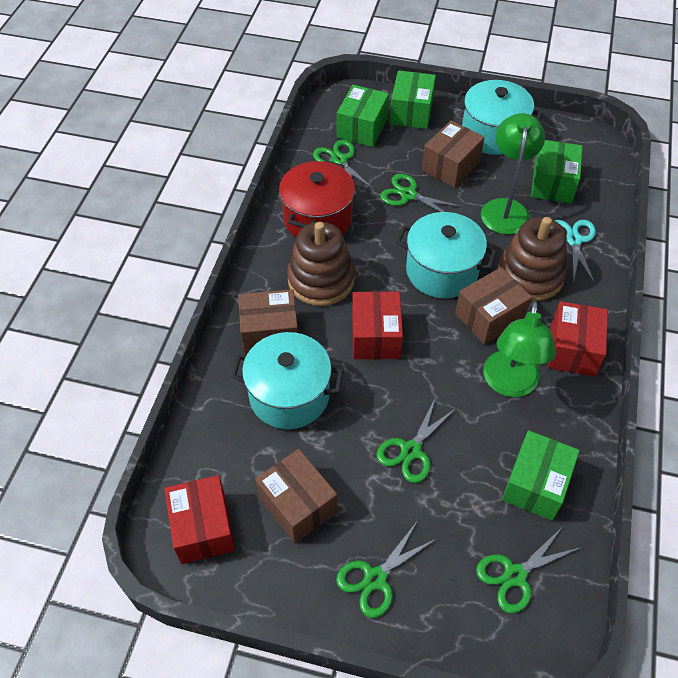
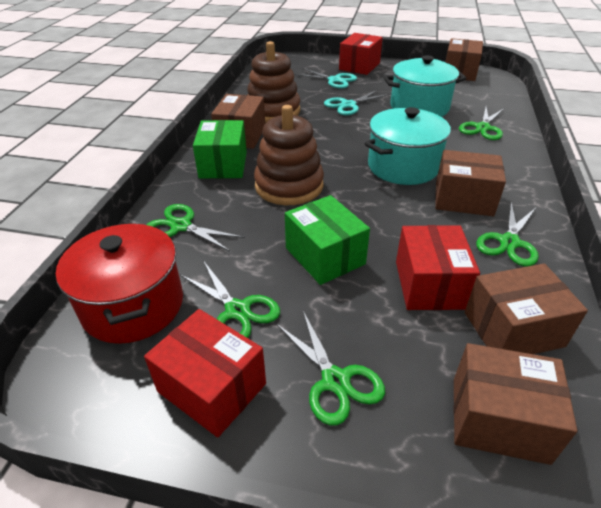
brown box: 4 -> 5
green box: 4 -> 2
green lamp: 2 -> 0
turquoise pot: 3 -> 2
turquoise scissors: 1 -> 2

